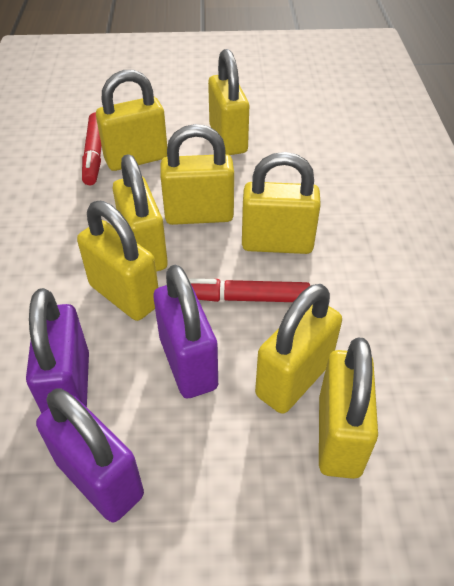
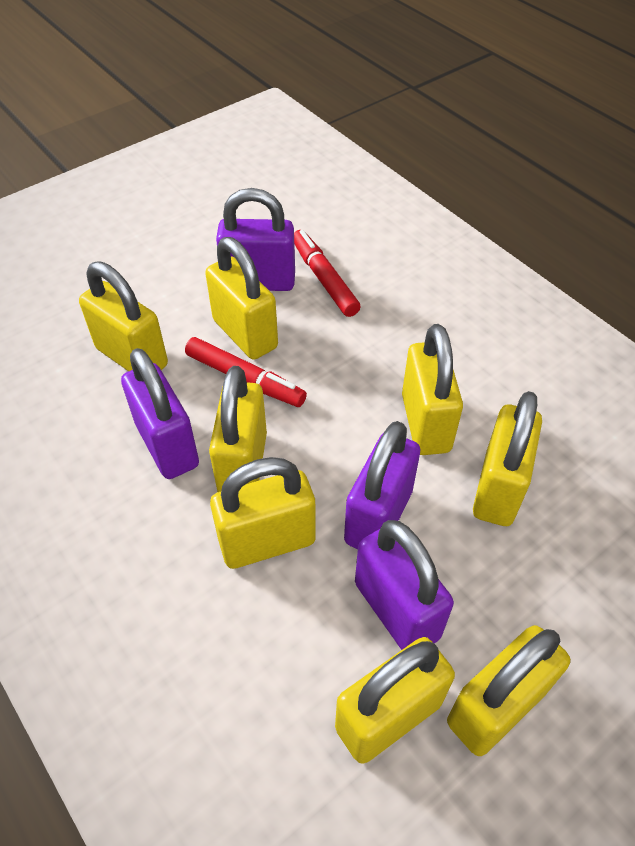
purple padlock: 3 -> 4

